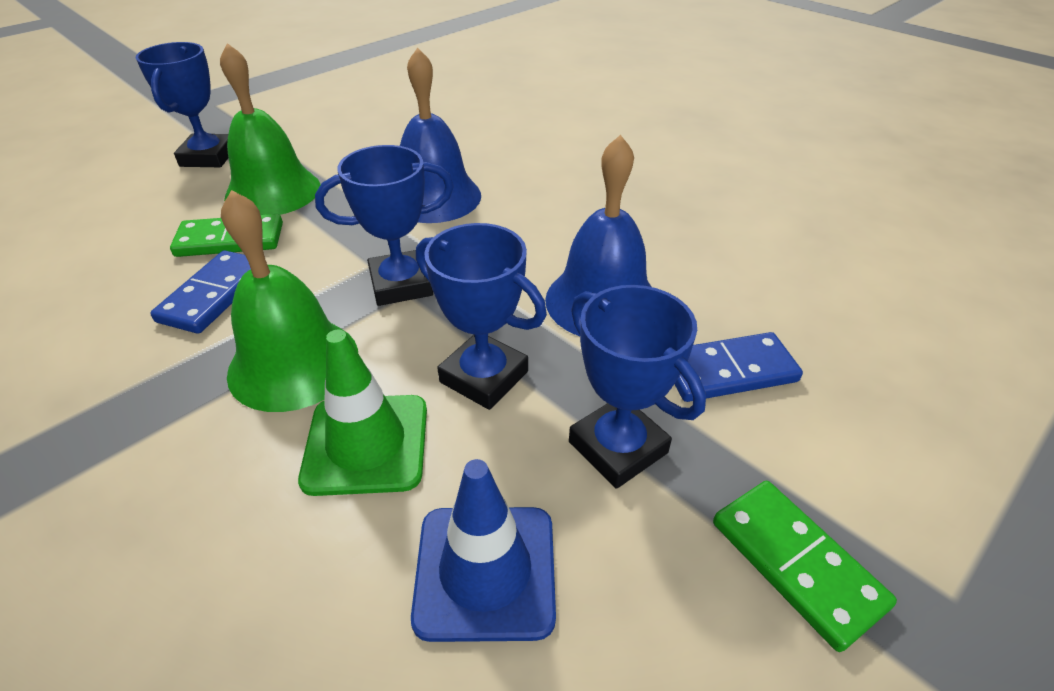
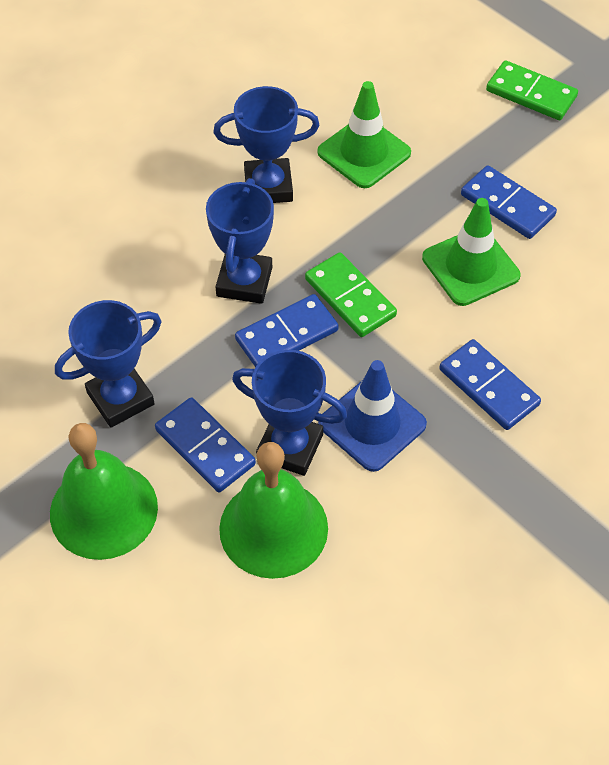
blue bell: 2 -> 0
blue domino: 2 -> 4
green traffic cone: 1 -> 2

